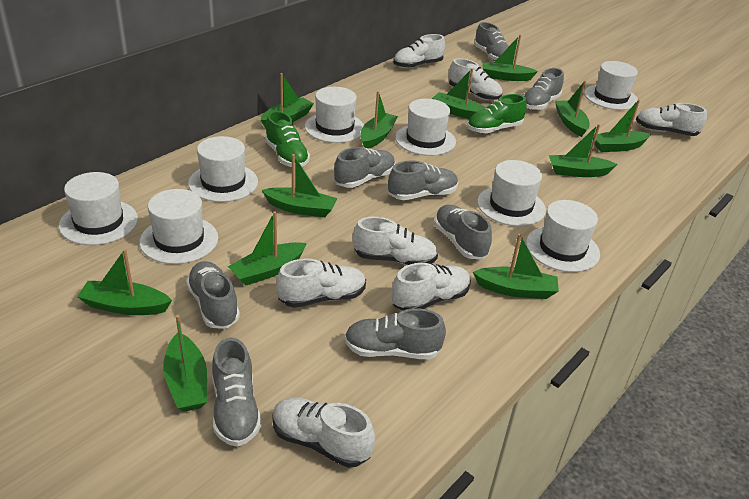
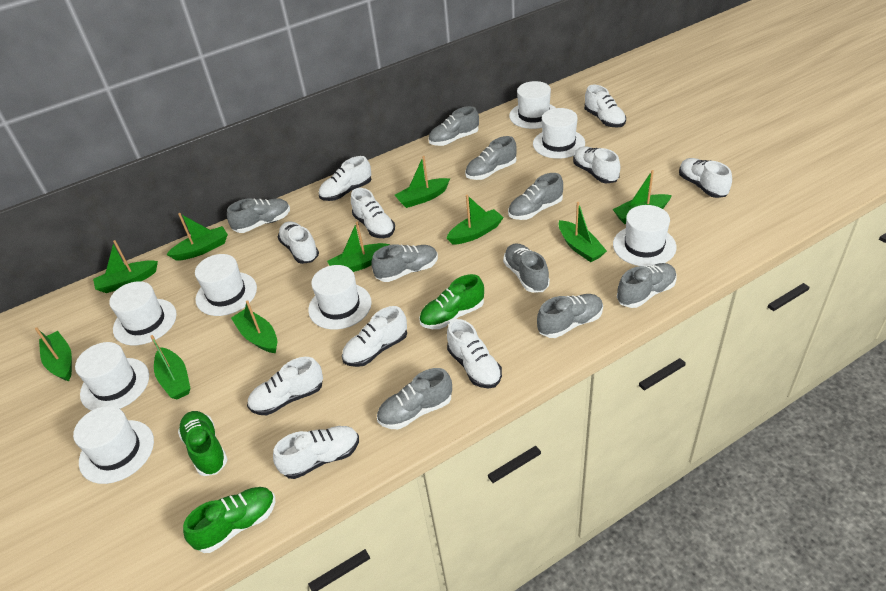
green boat: 12 -> 10
green shoe: 2 -> 3
grey shoe: 8 -> 9
white shoe: 7 -> 10

